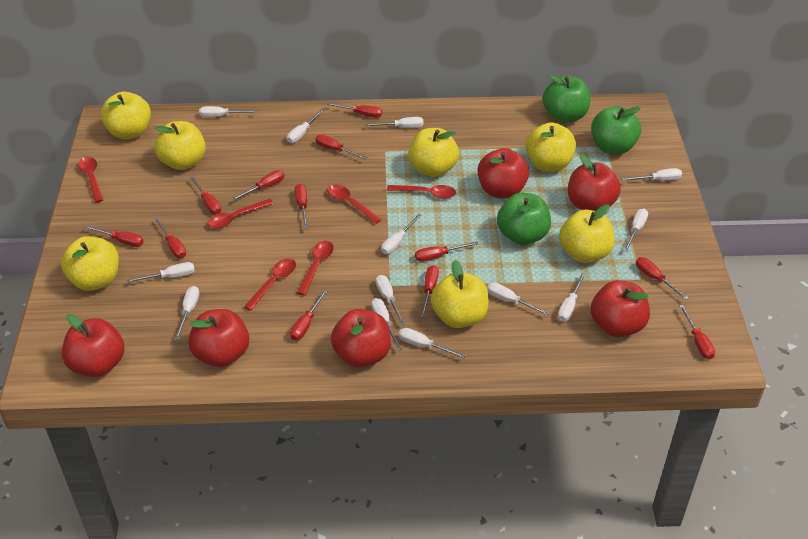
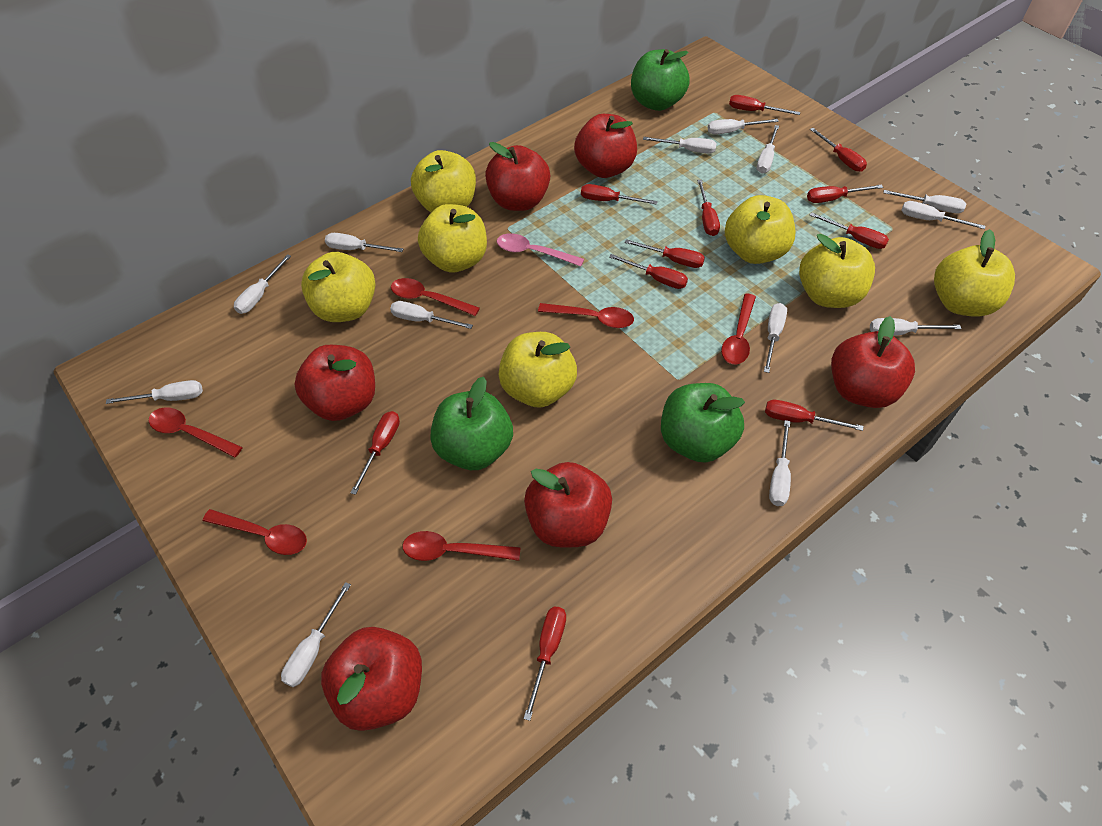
pink spoon: 0 -> 1
red screwdriver: 12 -> 11

